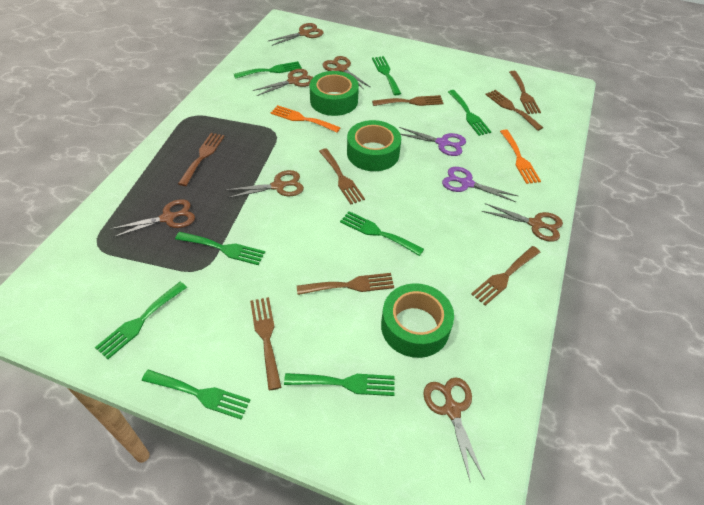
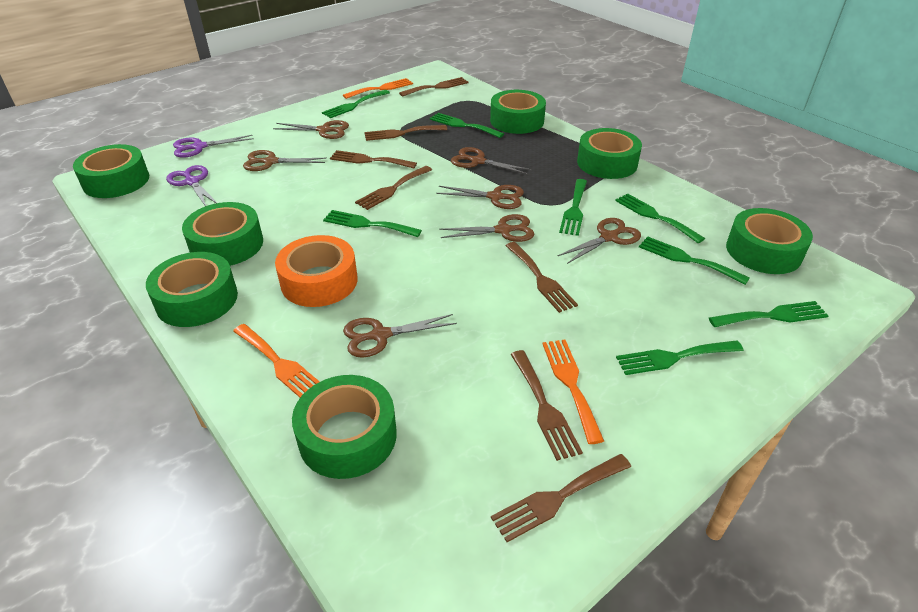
brown fork: 8 -> 7
green tape: 3 -> 7
orange fork: 2 -> 3
orange tape: 0 -> 1

